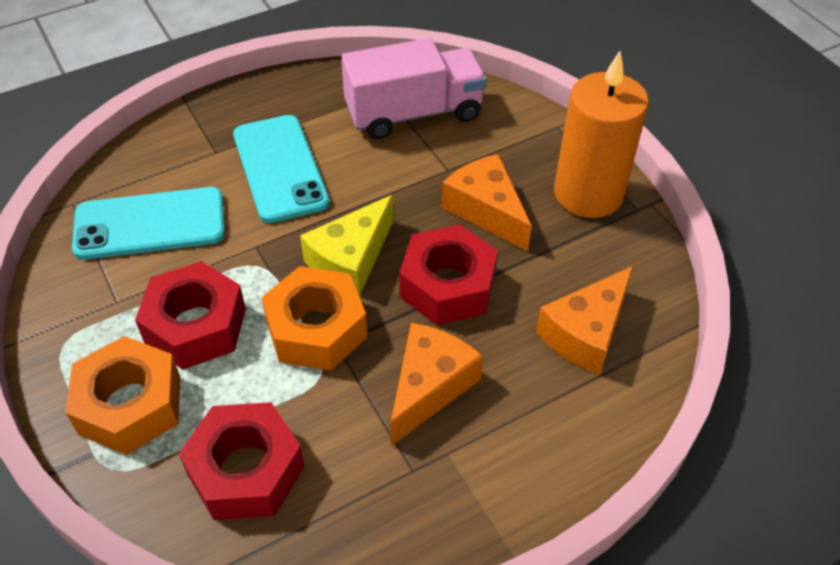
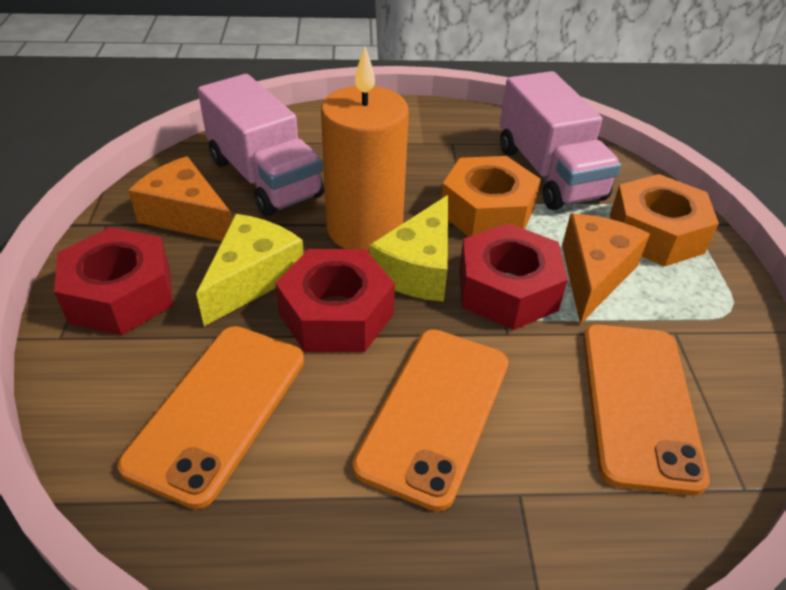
orange cheese: 3 -> 2
orange phone: 0 -> 3
pink truck: 1 -> 2
turquoise phone: 2 -> 0
yellow cheese: 1 -> 2

